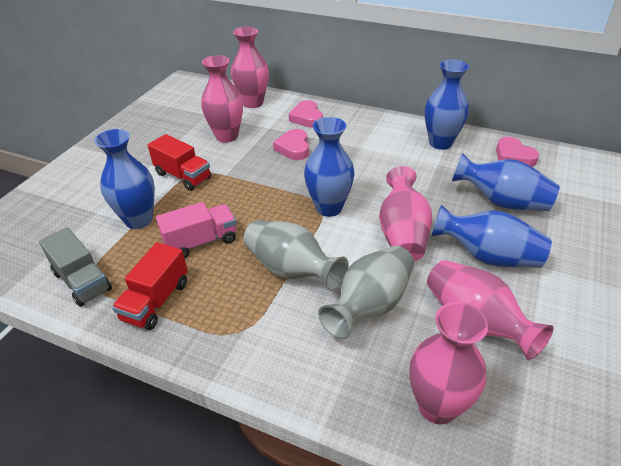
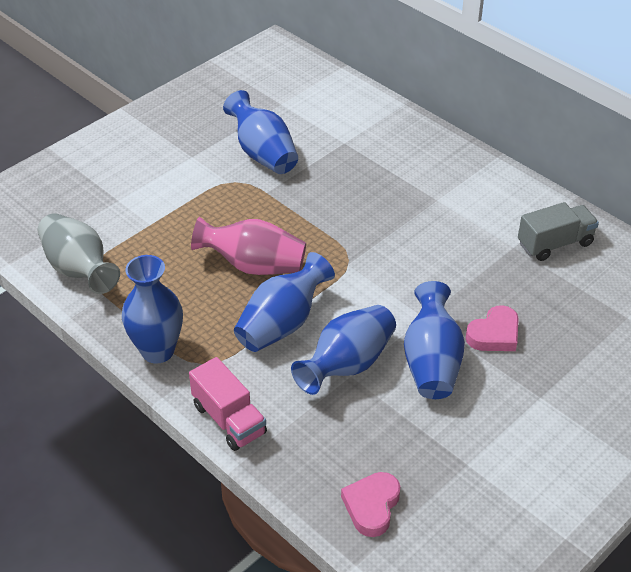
grey vase: 2 -> 1
pink heart: 3 -> 2
pink vase: 5 -> 1
red truck: 2 -> 0

